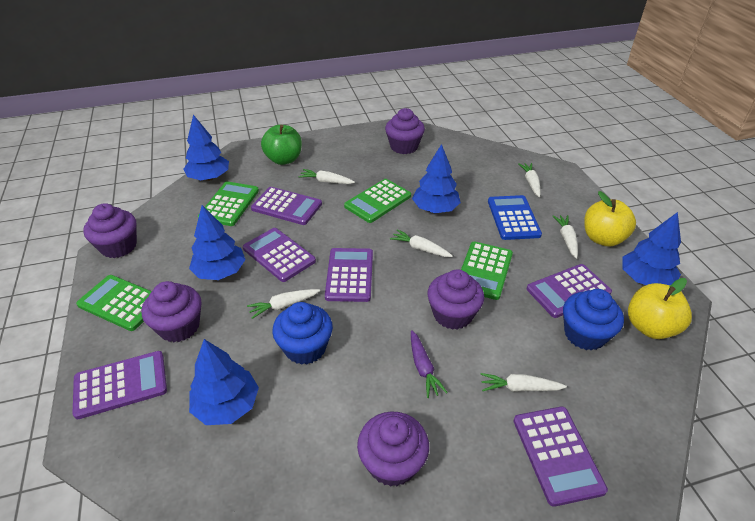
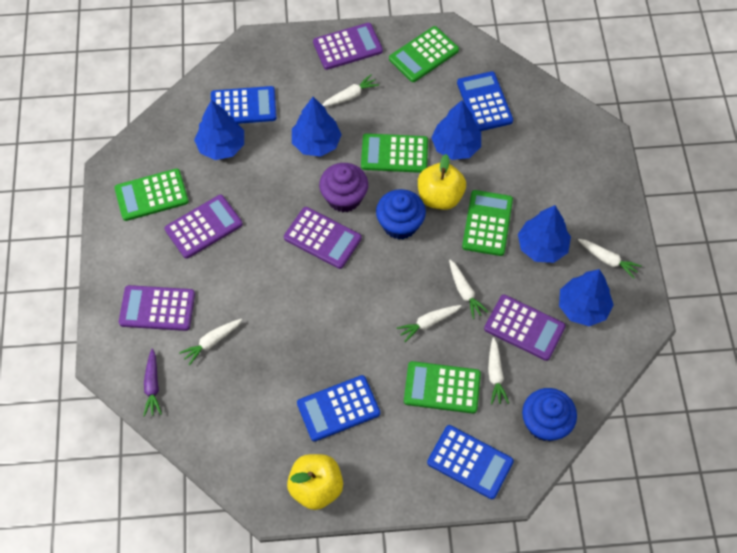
blue calculator: 1 -> 4
green apple: 1 -> 0
green calculator: 4 -> 5
purple calculator: 6 -> 5
purple cupcake: 5 -> 1

